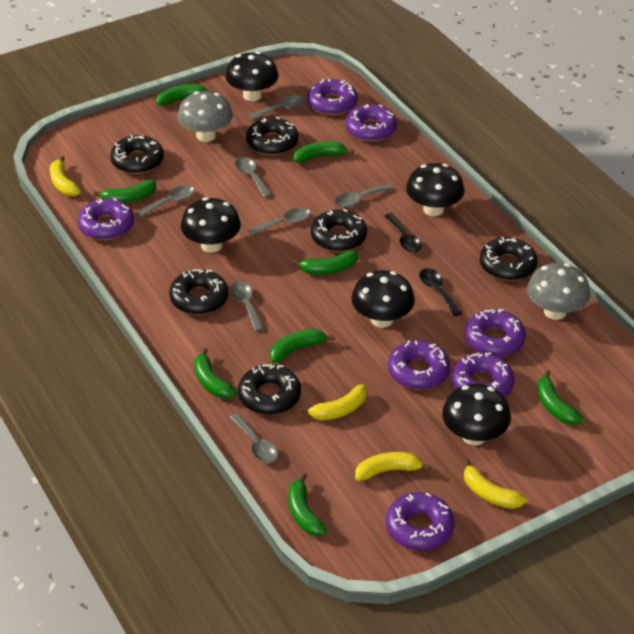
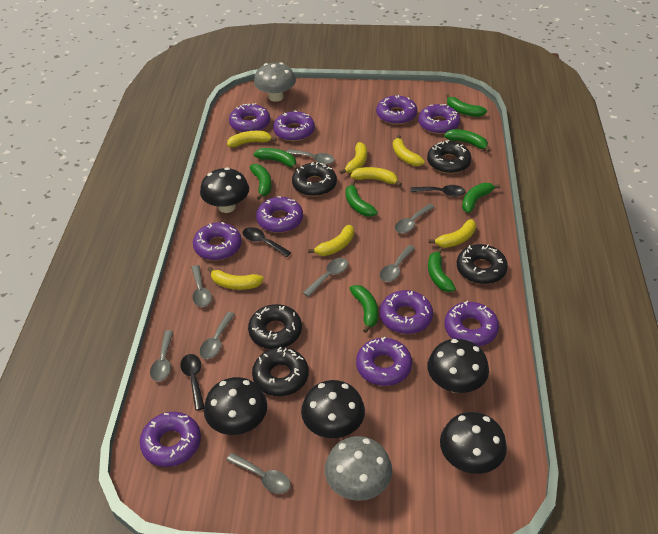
black donut: 6 -> 5
black spoon: 2 -> 3
grey spoon: 7 -> 8
purple donut: 7 -> 10
yellow banana: 4 -> 7

